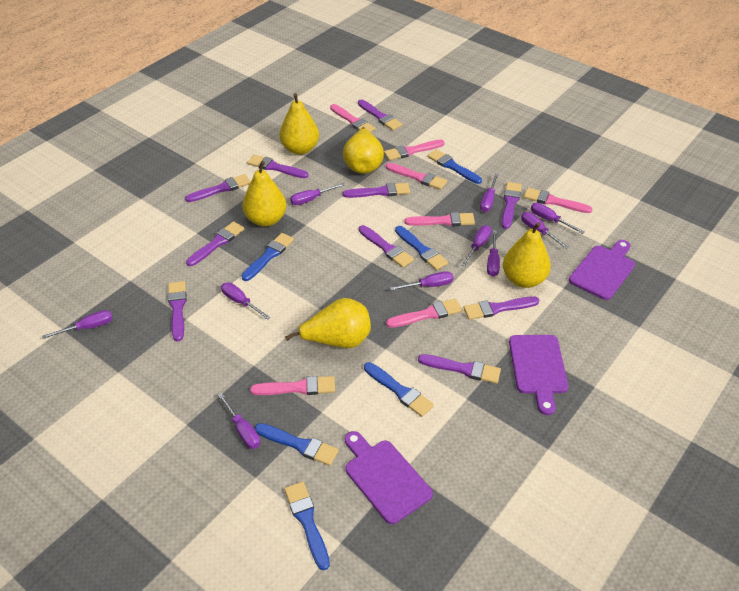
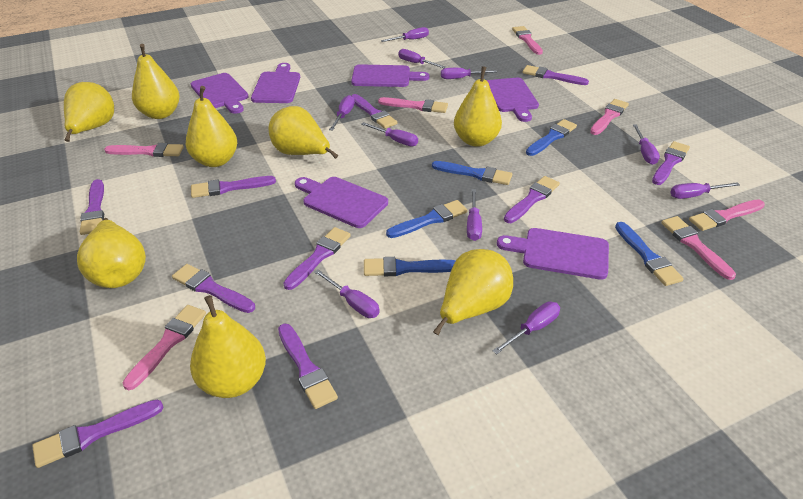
blue brush: 6 -> 5
purple cutting board: 3 -> 6
yellow pear: 5 -> 8

